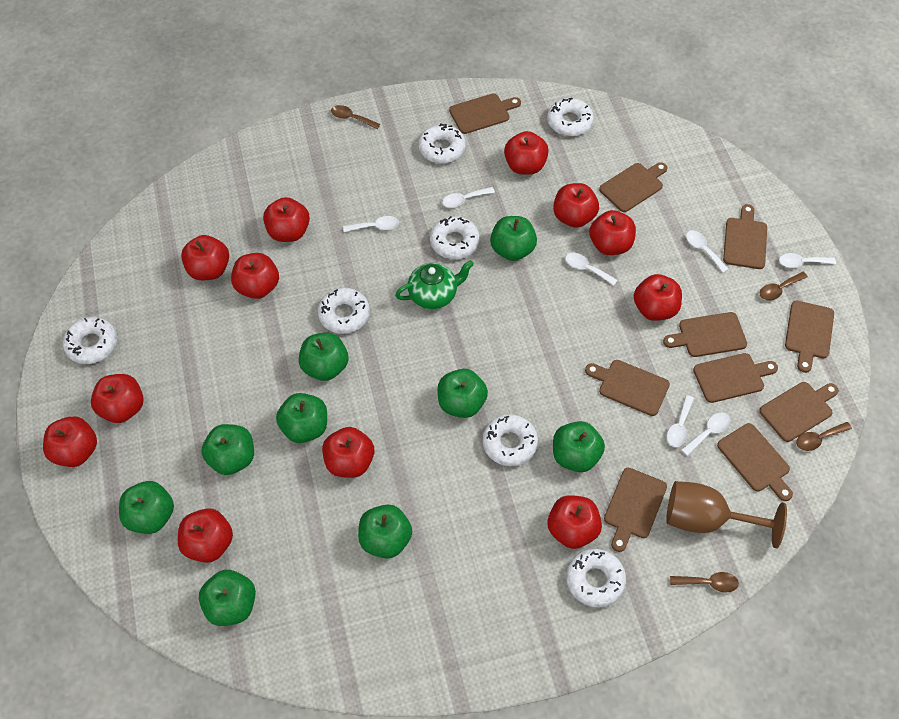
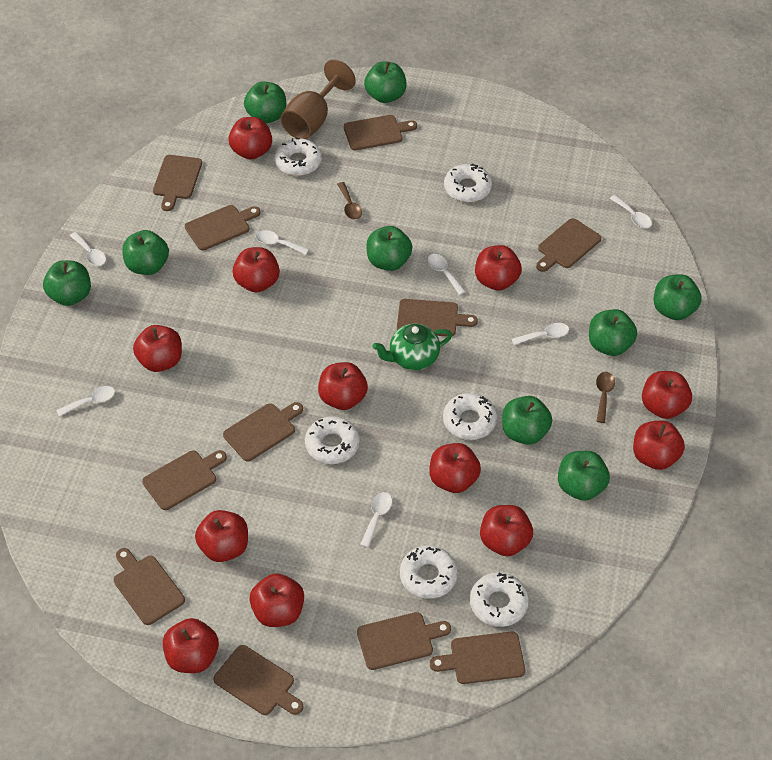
brown cutting board: 10 -> 11
brown spoon: 4 -> 2
white donut: 7 -> 6

